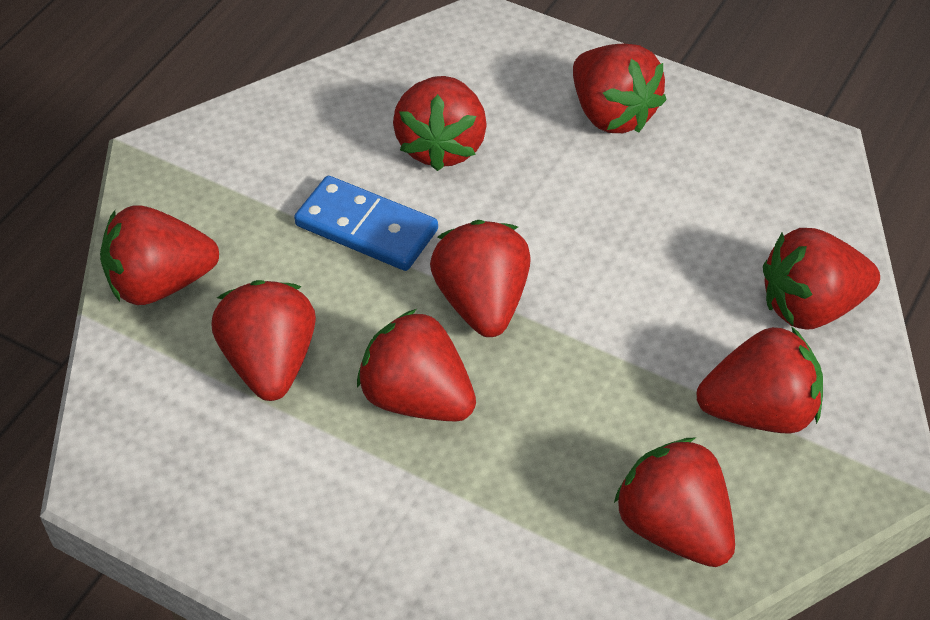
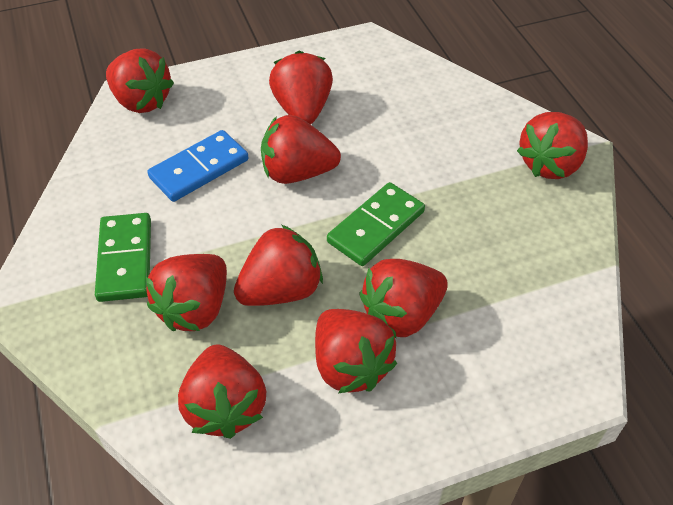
green domino: 0 -> 2

